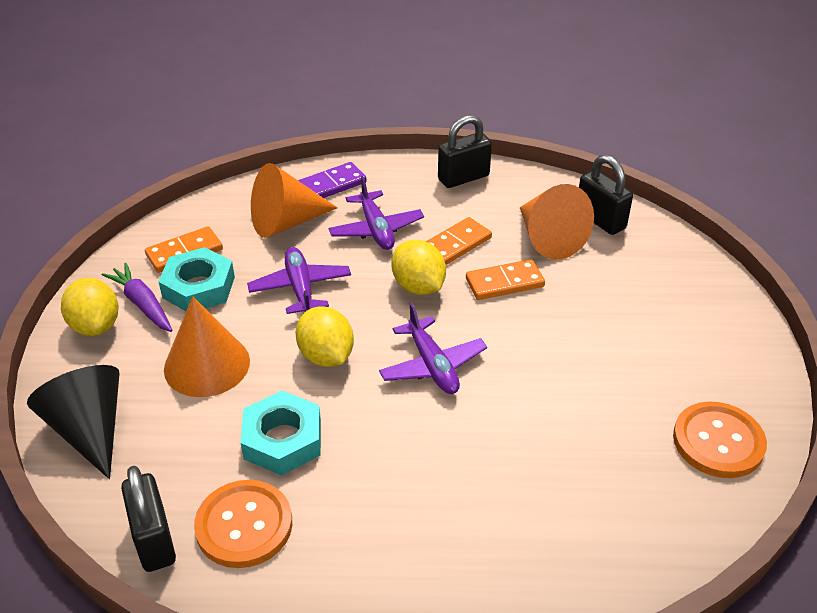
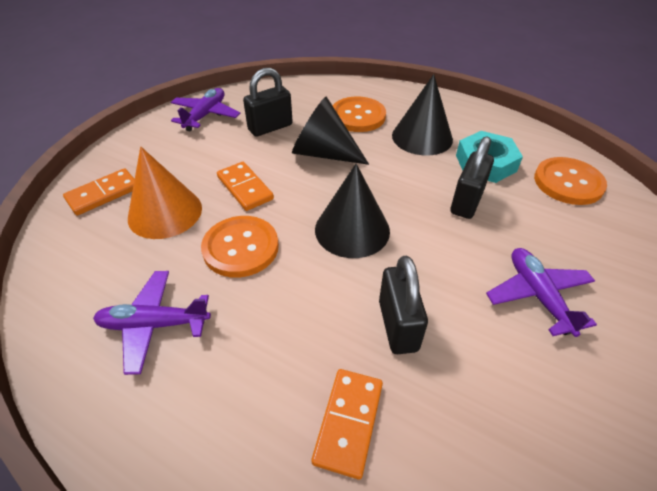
black cone: 1 -> 3
orange button: 2 -> 3
orange cone: 3 -> 1
purple carrot: 1 -> 0
purple domino: 1 -> 0
turquoise nut: 2 -> 1
yellow lemon: 3 -> 0

